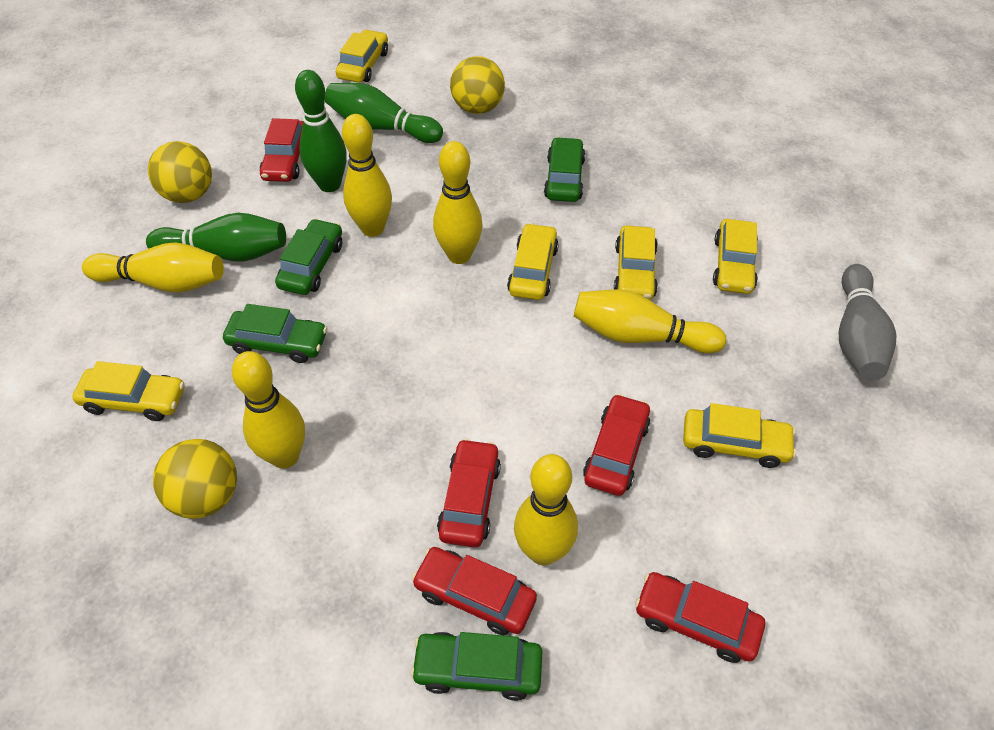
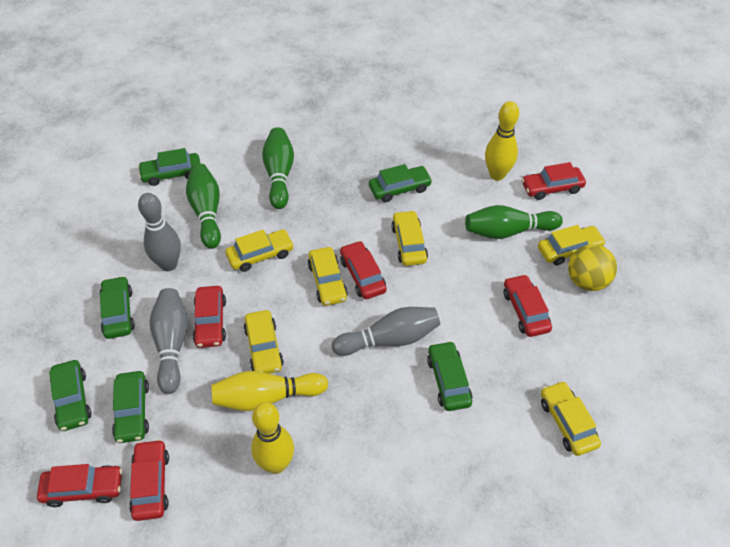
green car: 4 -> 6
grey bowling pin: 1 -> 3
red car: 5 -> 6
yellow ball: 3 -> 1
yellow bowling pin: 6 -> 3

